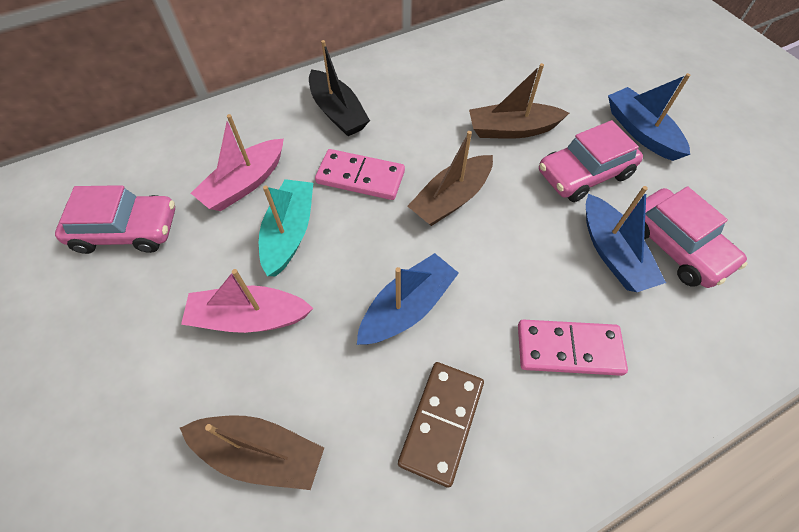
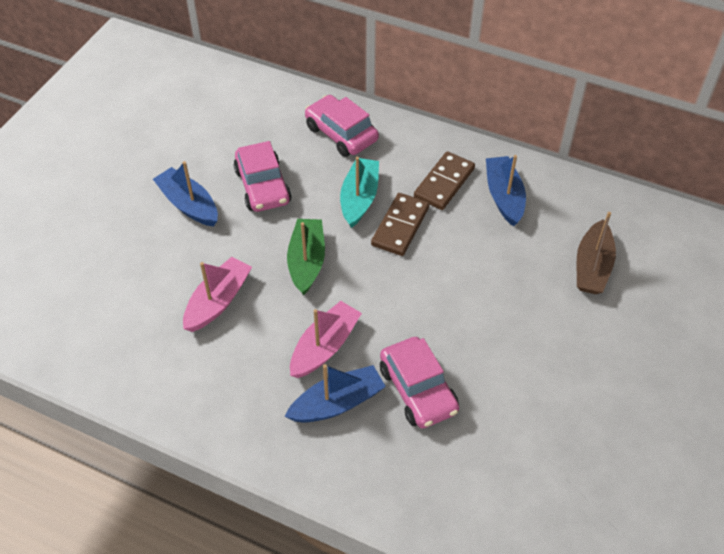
black boat: 1 -> 0
brown boat: 3 -> 1
brown domino: 1 -> 2
green boat: 0 -> 1
pink domino: 2 -> 0

